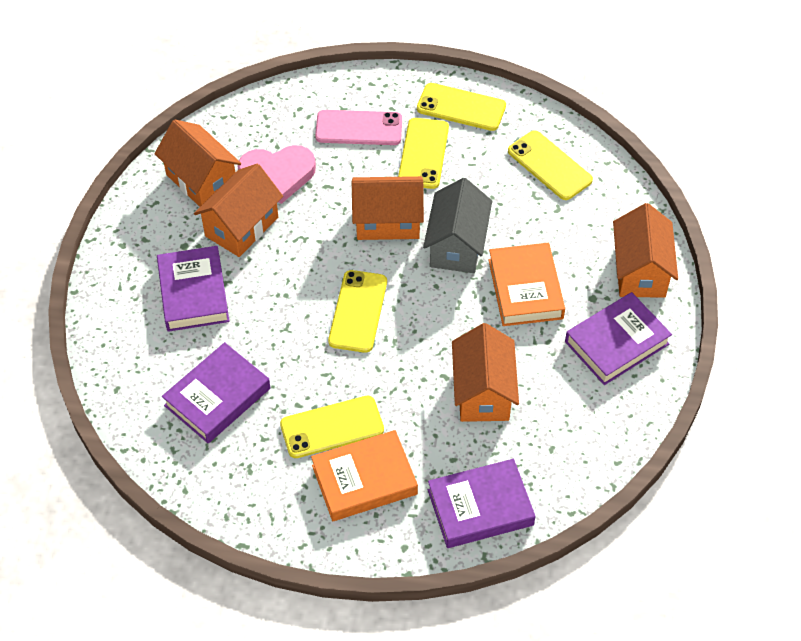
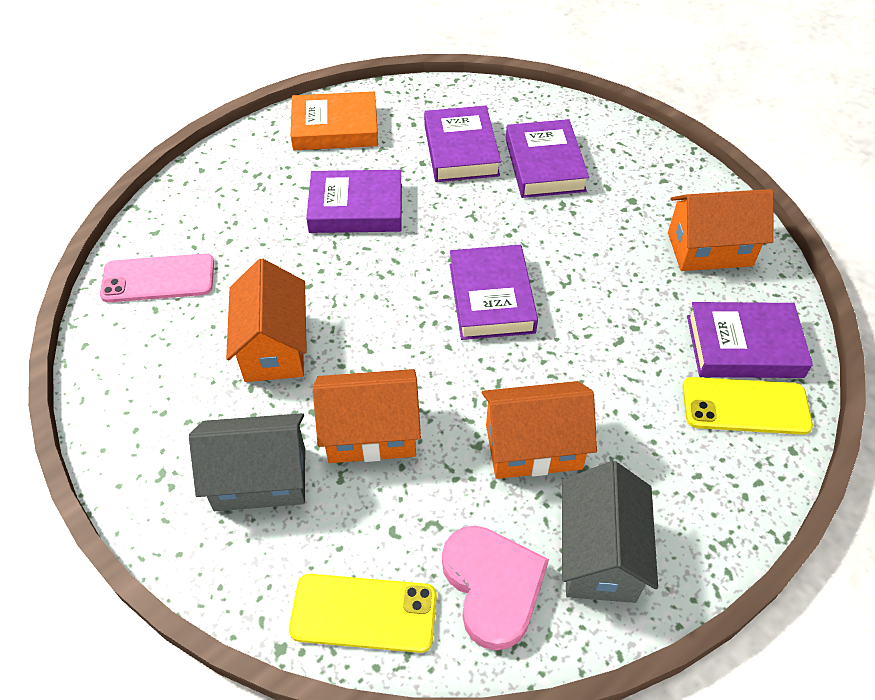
grey house: 1 -> 2
orange book: 2 -> 1
orange house: 5 -> 4
purple book: 4 -> 5
yellow phone: 5 -> 2

